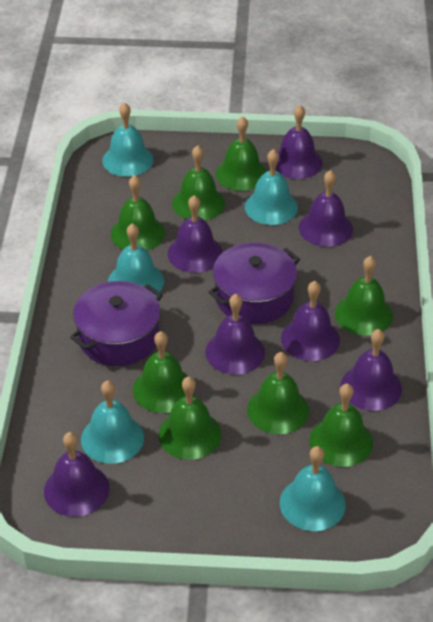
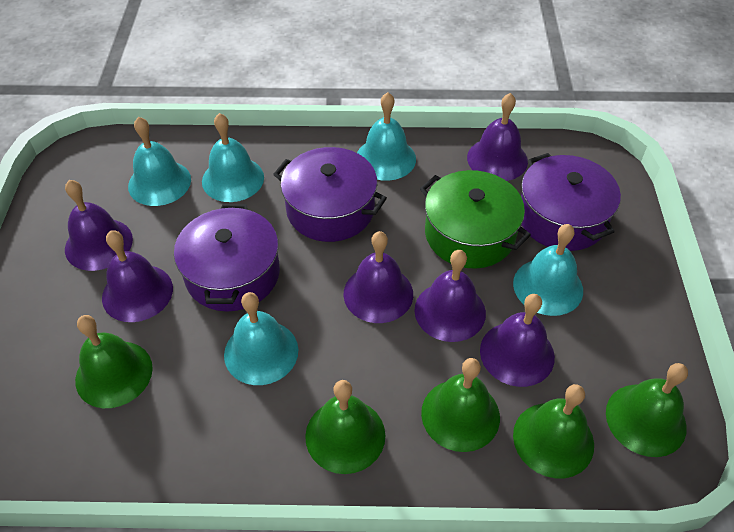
green bell: 8 -> 5
green pot: 0 -> 1
purple bell: 7 -> 6
purple pot: 2 -> 3

